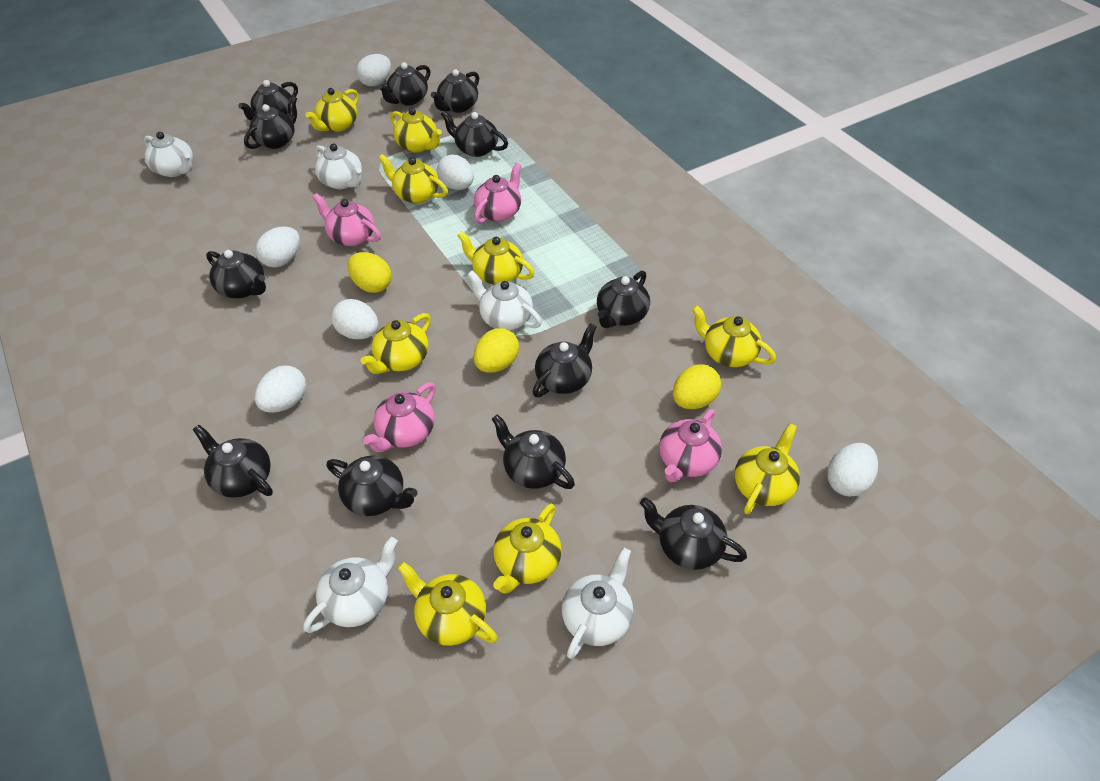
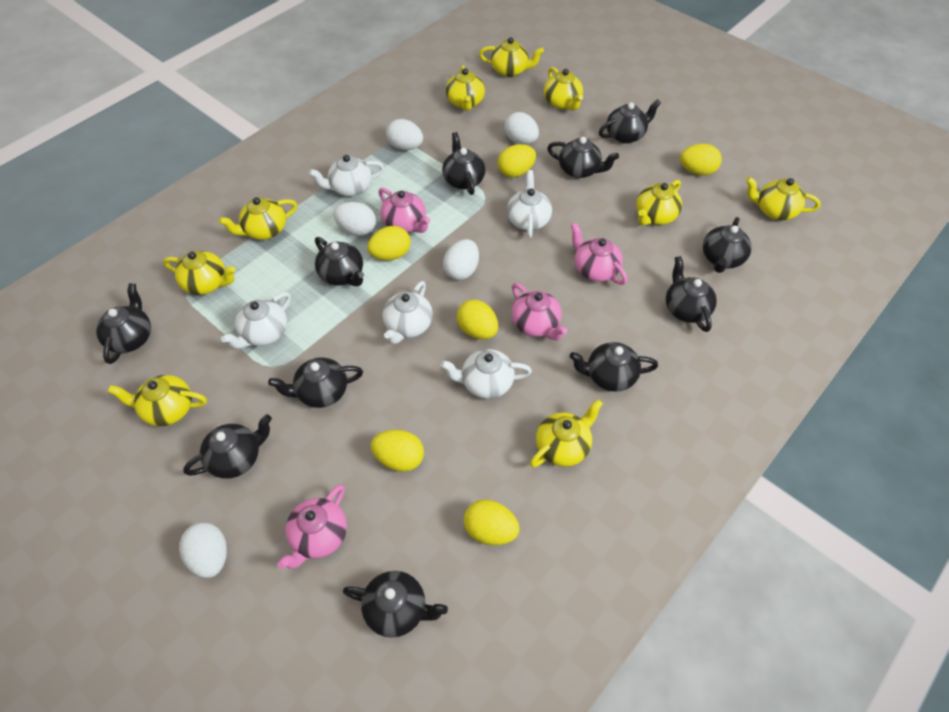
black teapot: 12 -> 11
white egg: 6 -> 5
yellow egg: 3 -> 6

